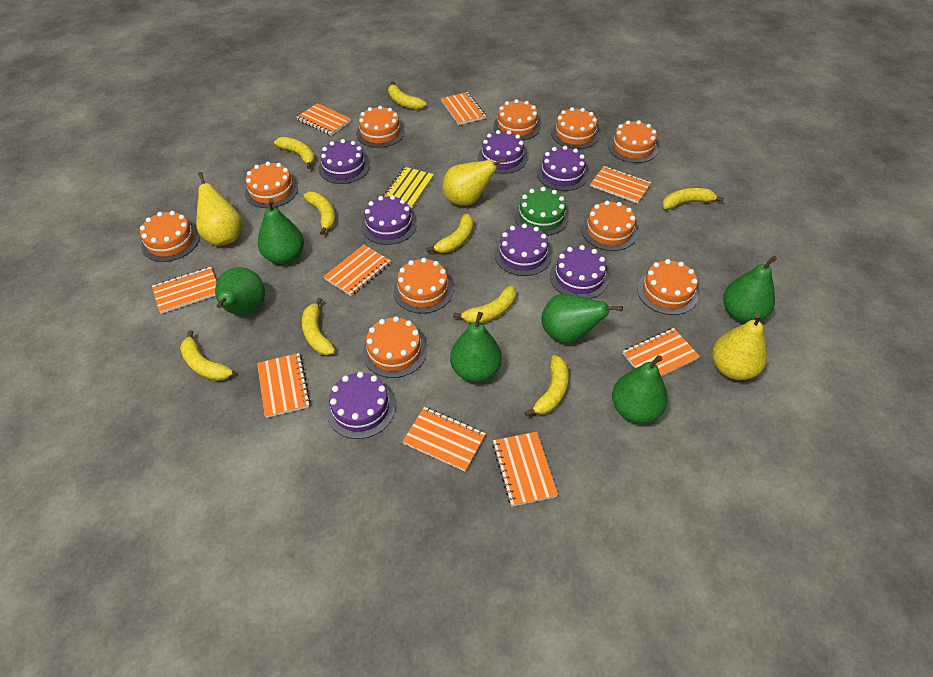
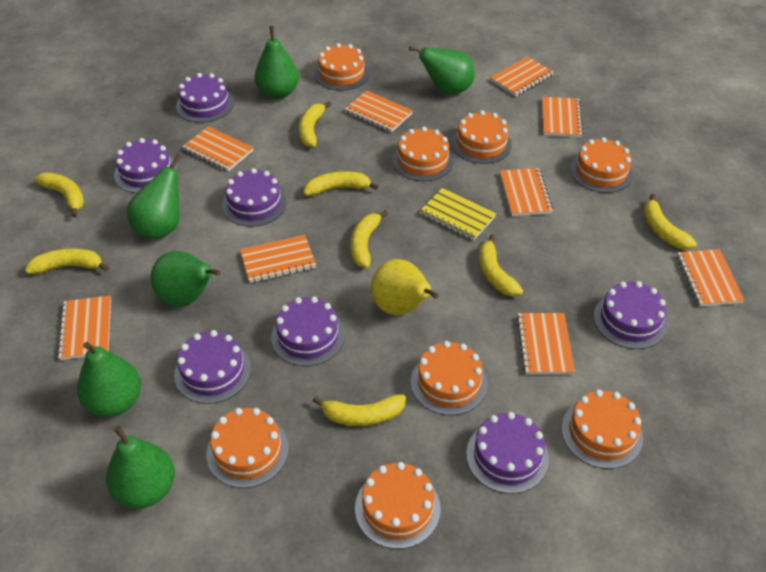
green cake: 1 -> 0
orange cake: 10 -> 8
yellow banana: 9 -> 8
yellow pear: 3 -> 1

